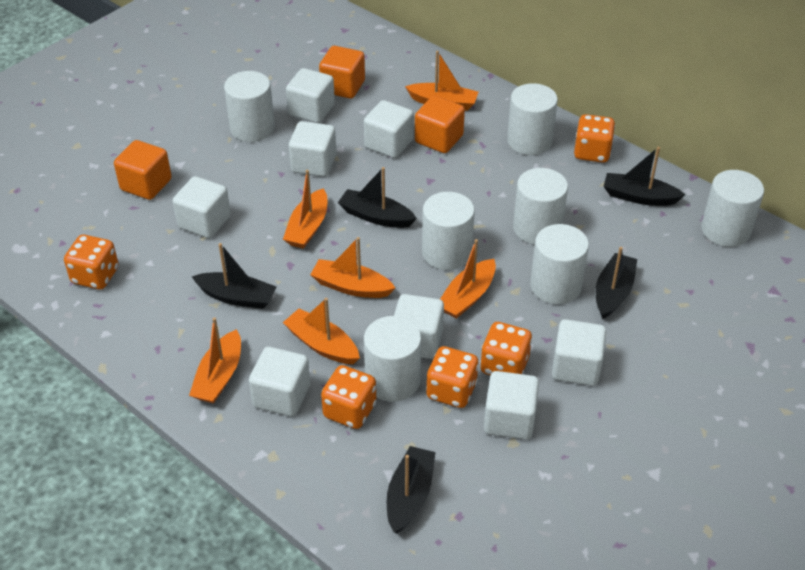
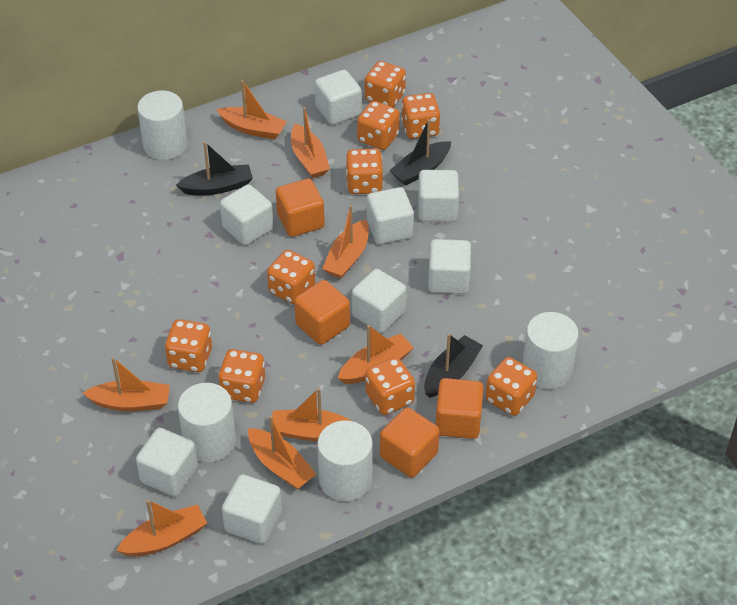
black boat: 5 -> 3
orange boat: 6 -> 8
orange cube: 3 -> 4
orange dice: 5 -> 9
white cylinder: 7 -> 4

